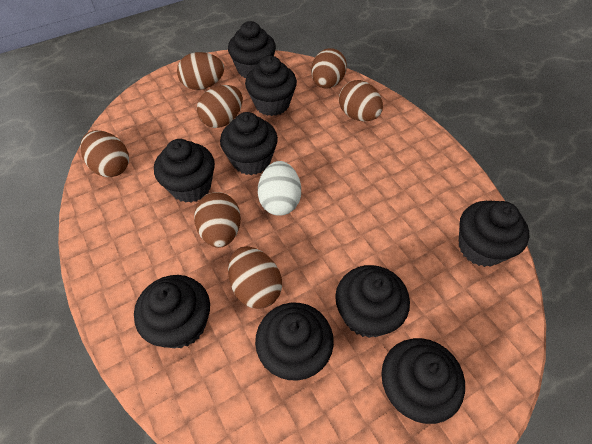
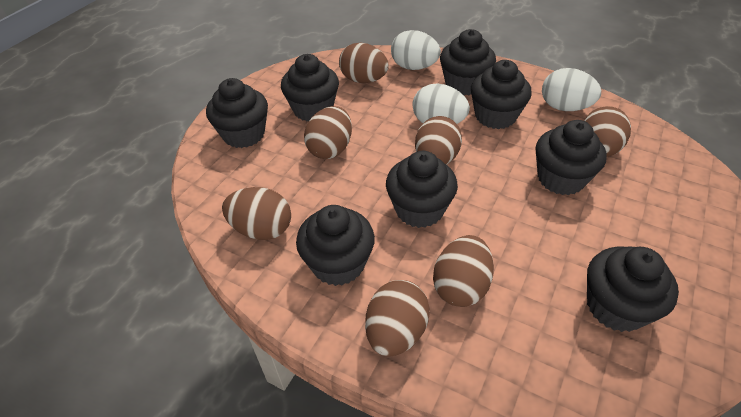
black cupcake: 9 -> 8
white egg: 1 -> 3

